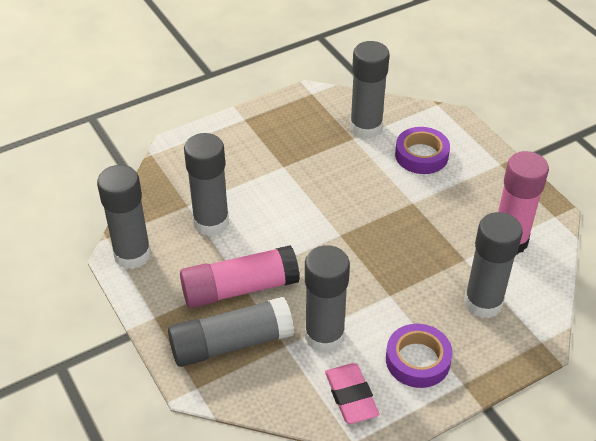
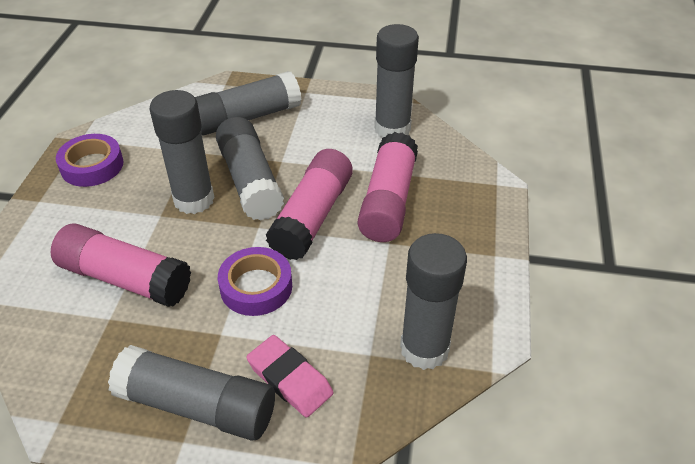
pink glue stick: 2 -> 3

